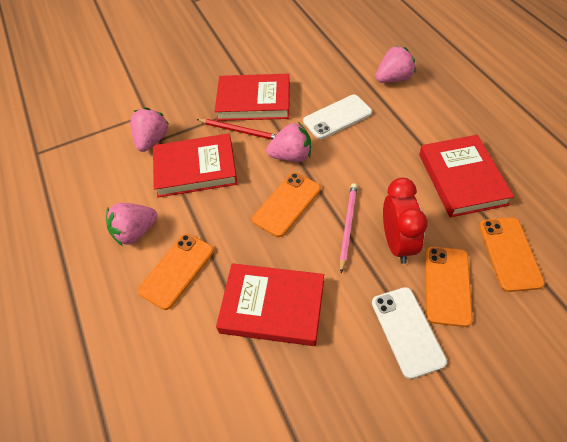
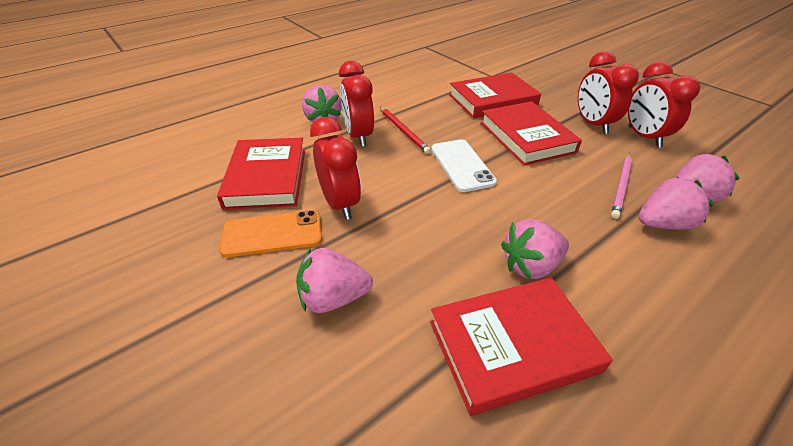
orange phone: 4 -> 1
pink strawberry: 4 -> 5
red clock: 1 -> 4
white phone: 2 -> 1

